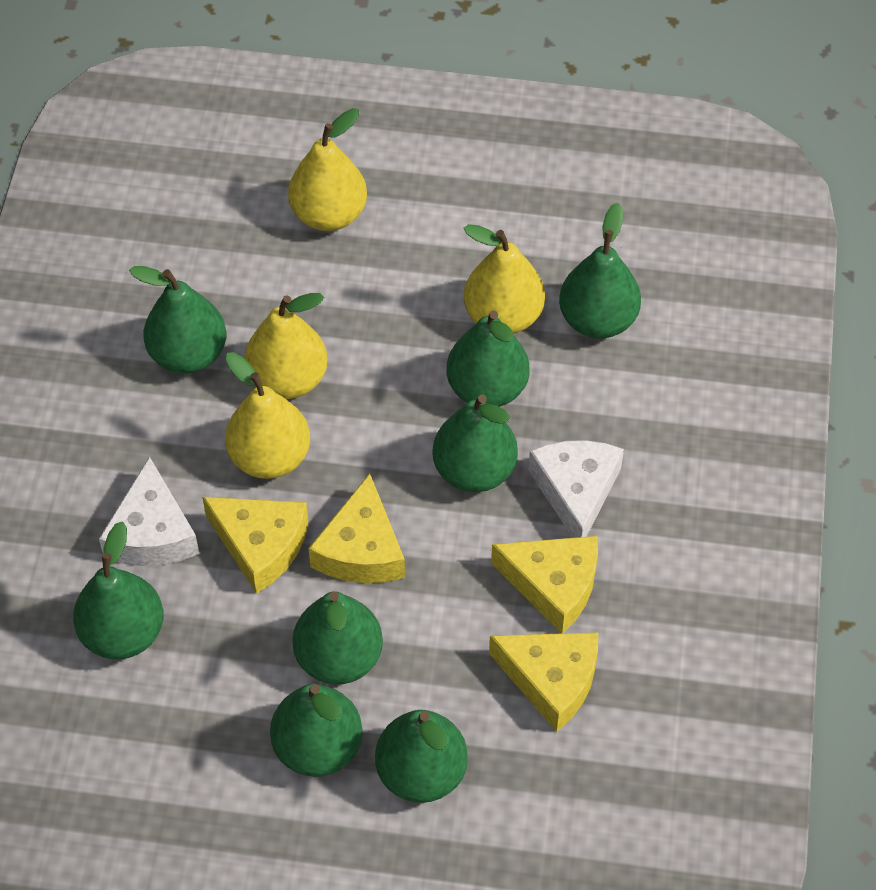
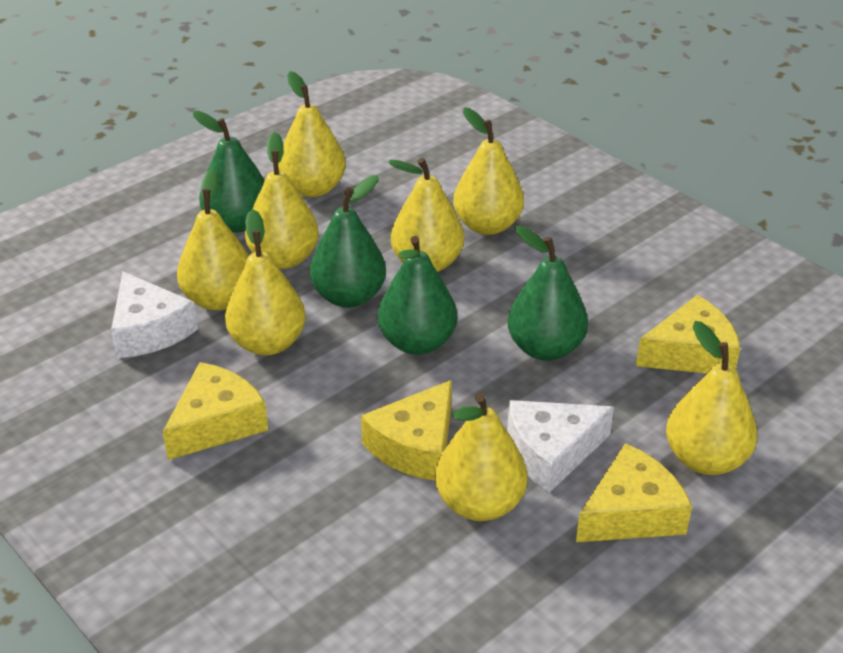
green pear: 8 -> 4
yellow pear: 4 -> 8

